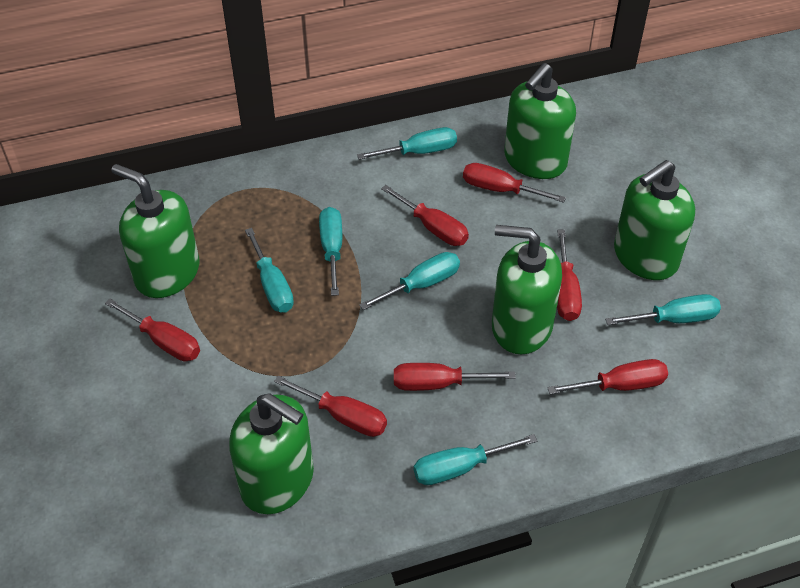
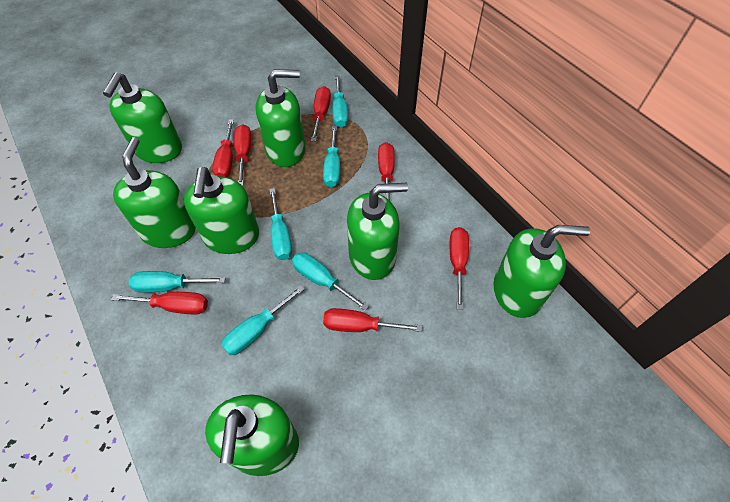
green soap dispenser: 5 -> 7

